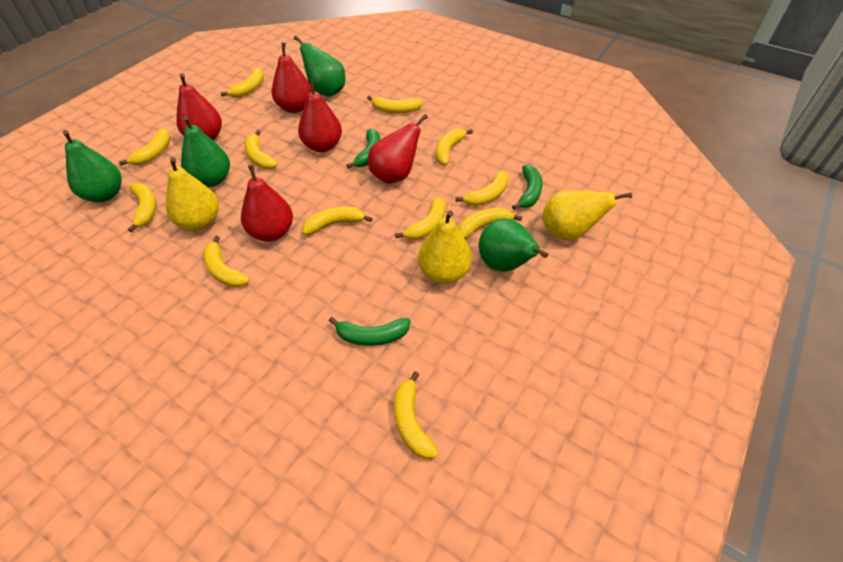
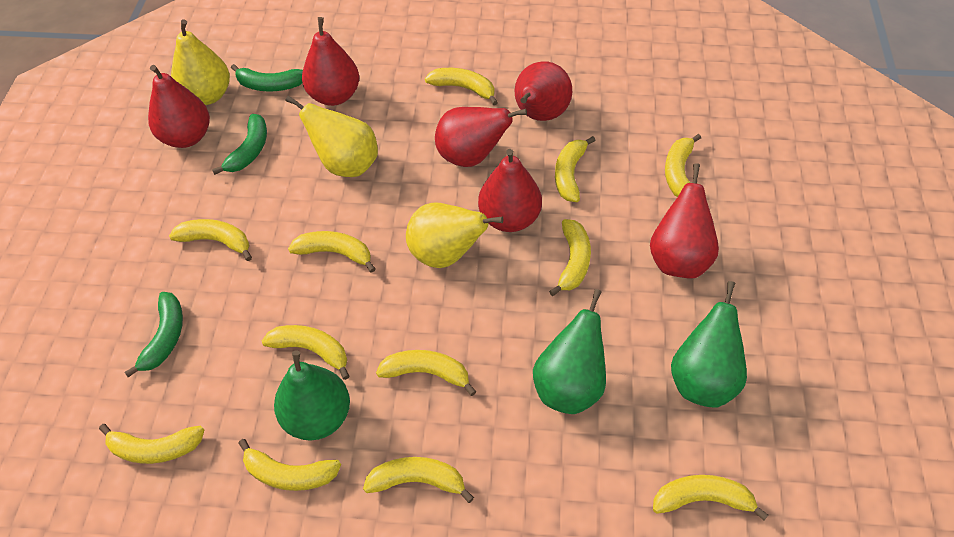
green pear: 4 -> 3
red pear: 5 -> 6

